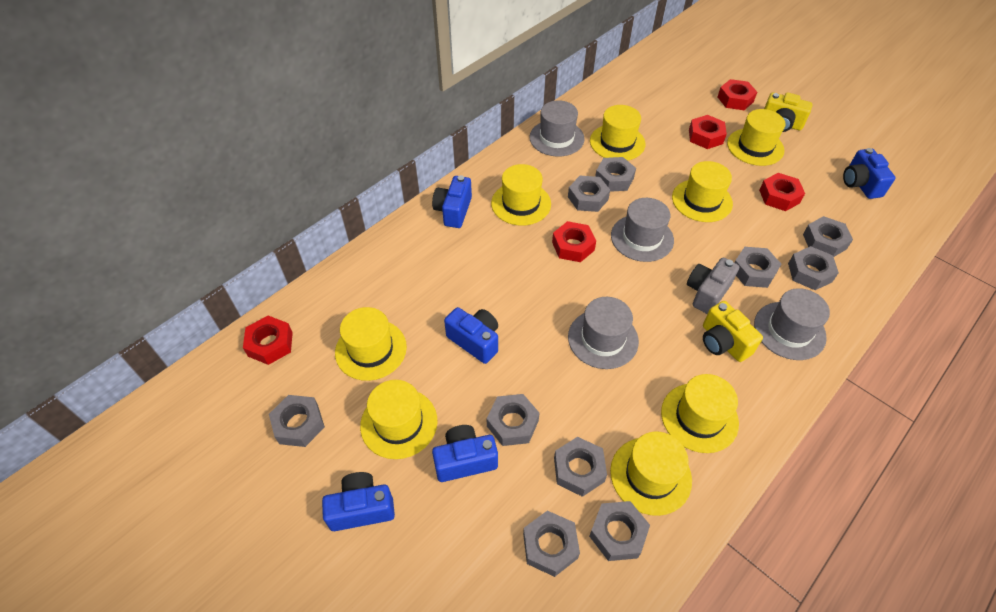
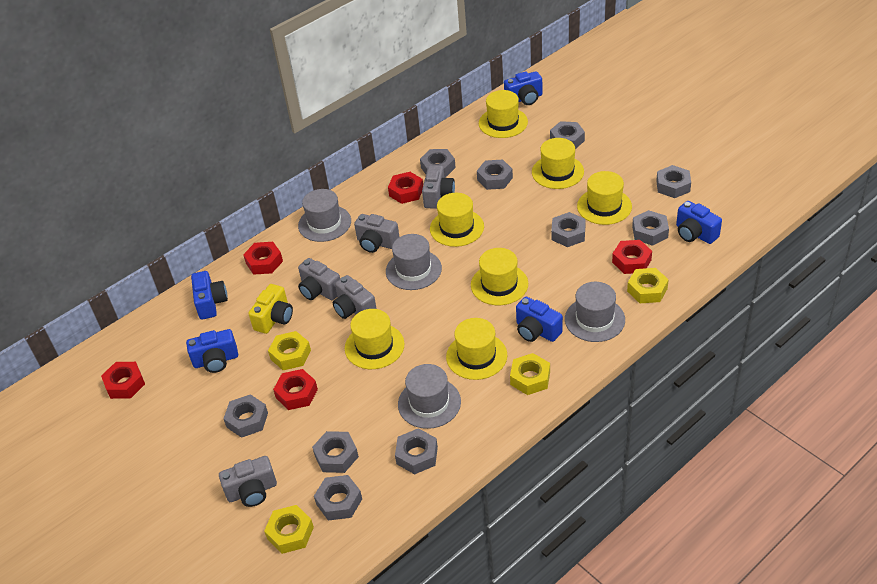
grey camera: 1 -> 5
yellow camera: 2 -> 1
yellow hat: 8 -> 7
yellow nut: 0 -> 4

